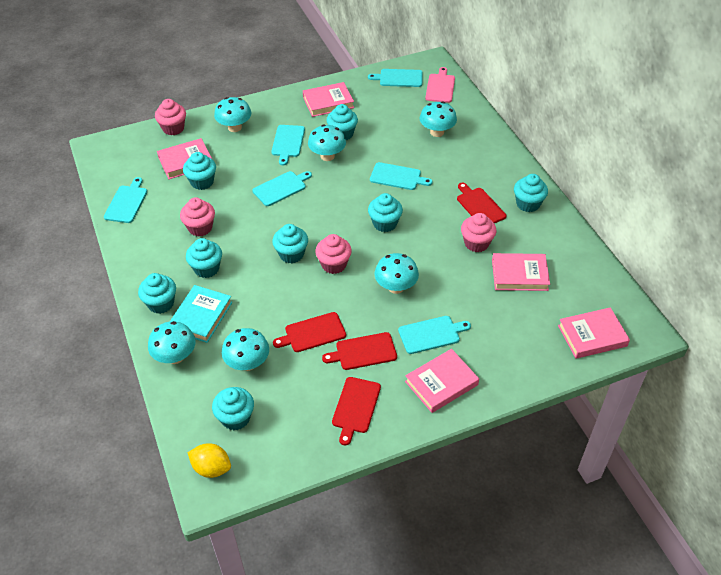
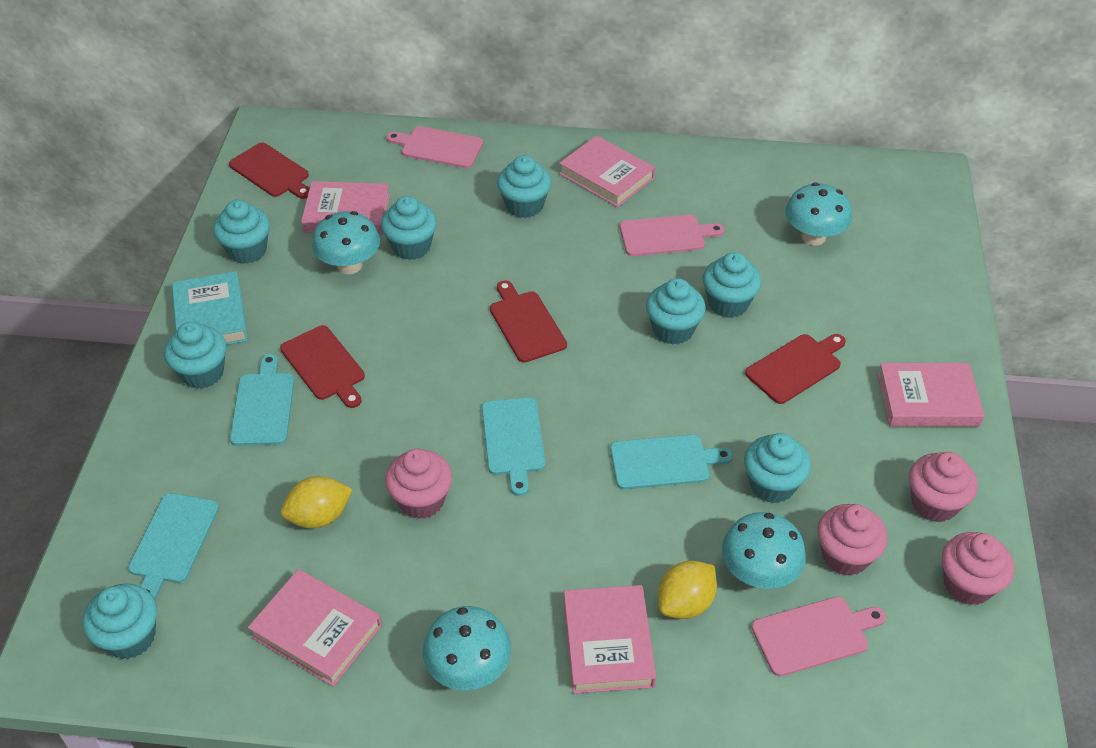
pink cutting board: 1 -> 3
turquoise cutting board: 6 -> 4
turquoise mushroom: 6 -> 4
yellow lemon: 1 -> 2

